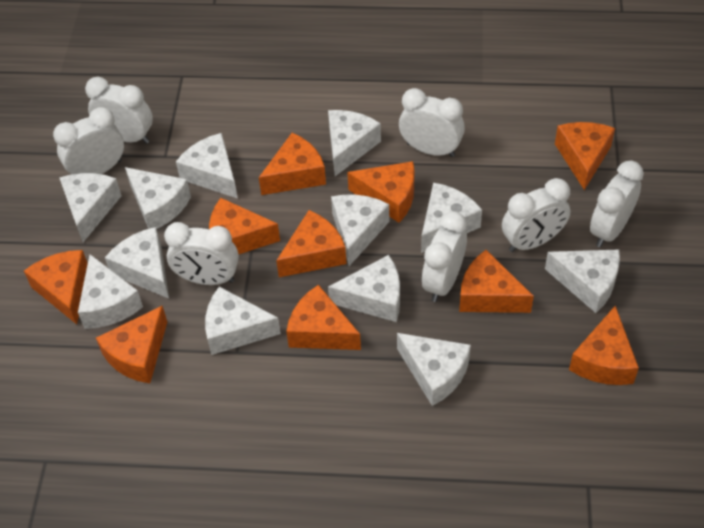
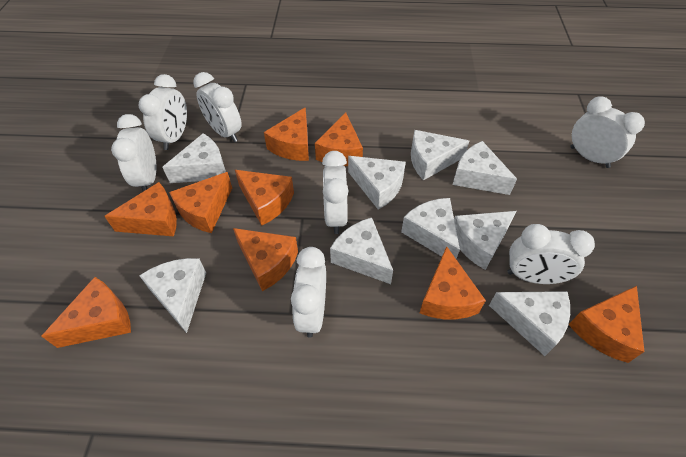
orange cheese: 10 -> 9
white cheese: 12 -> 9

